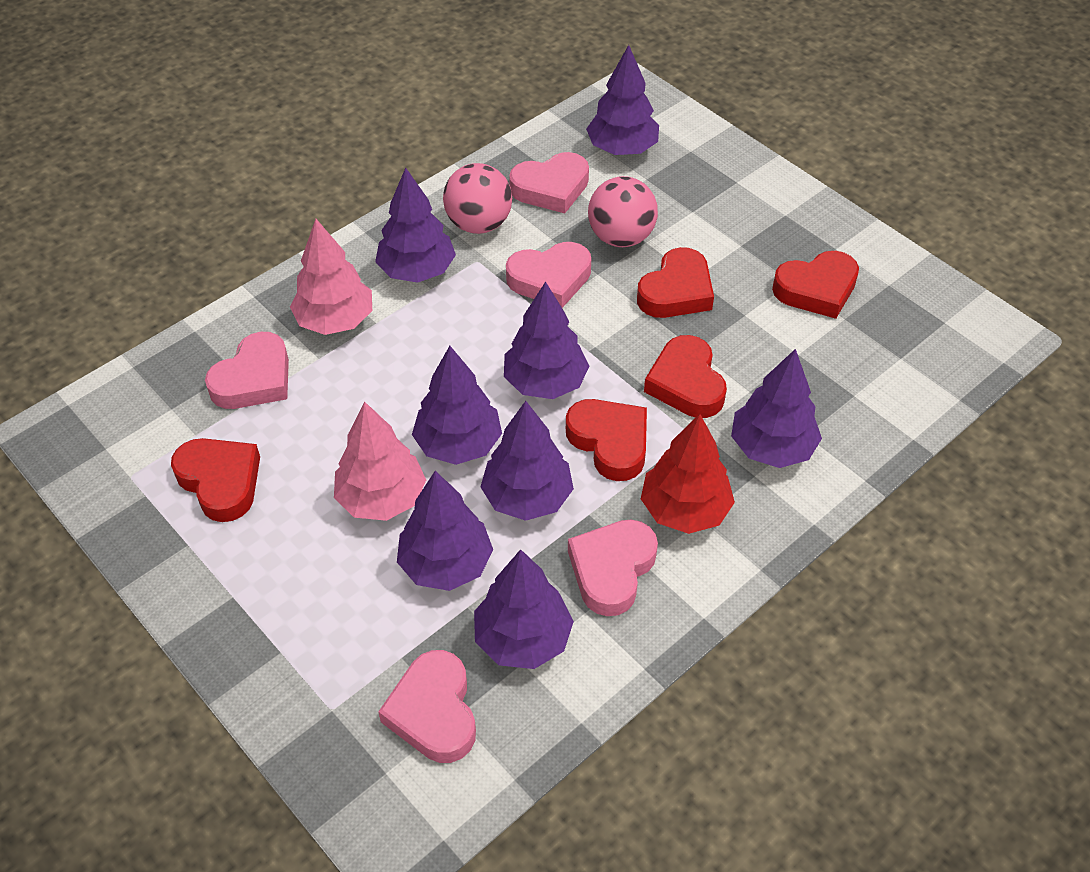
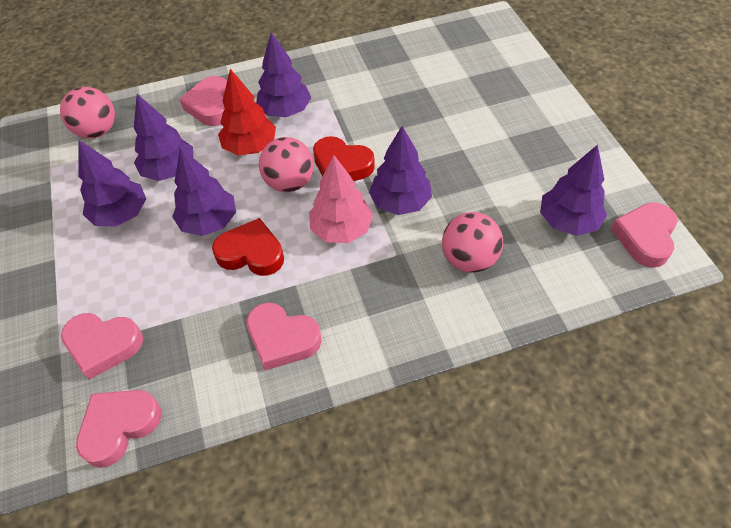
pink ball: 2 -> 3
pink tree: 2 -> 1
purple tree: 8 -> 6
red heart: 5 -> 2

